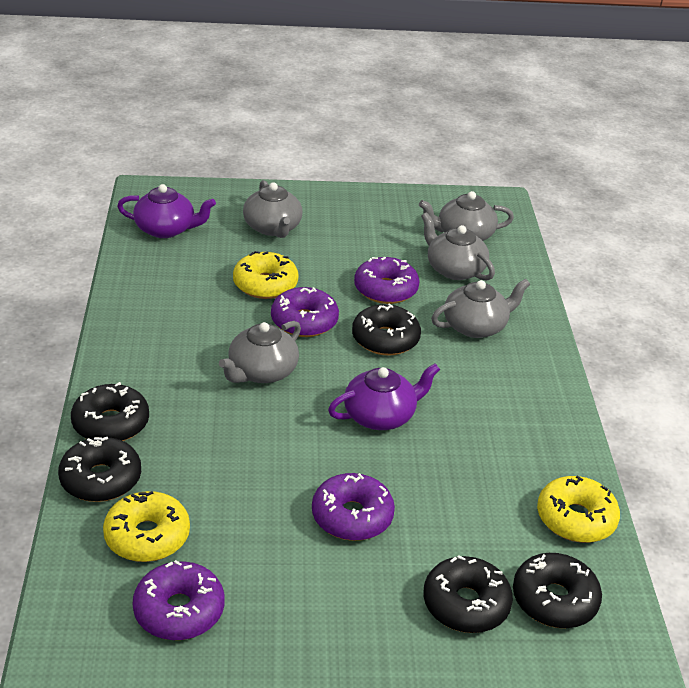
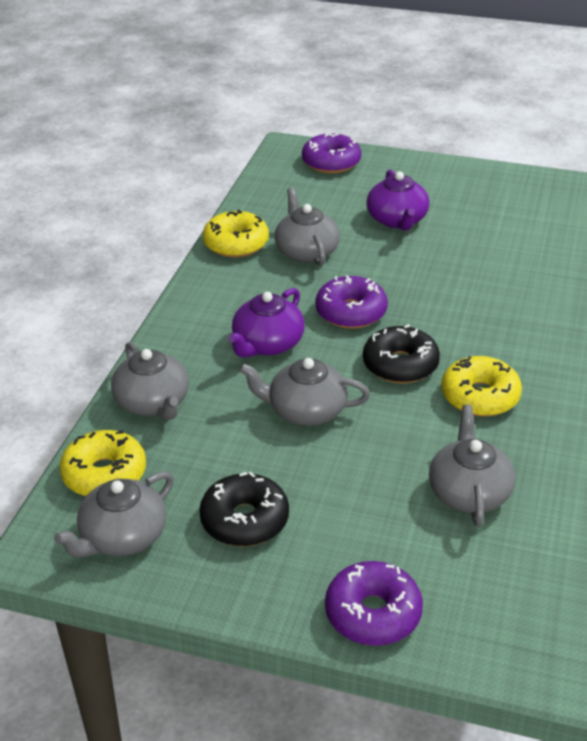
black donut: 5 -> 2
purple donut: 4 -> 3

